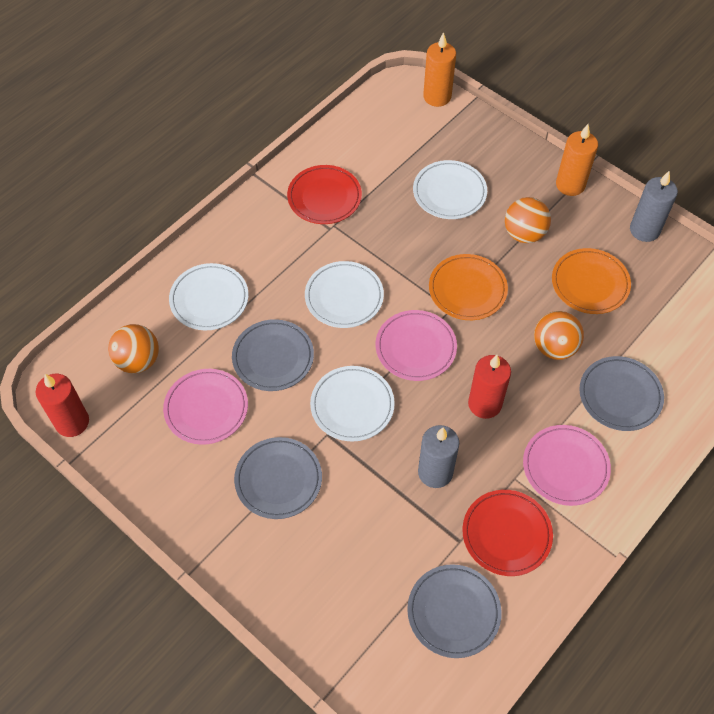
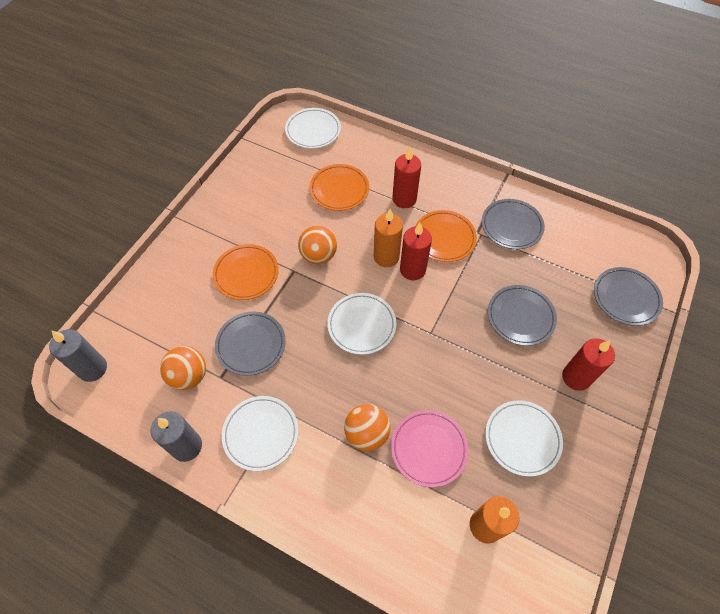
orange plate: 2 -> 3
pink plate: 3 -> 1
red candle: 2 -> 3
red plate: 2 -> 0

